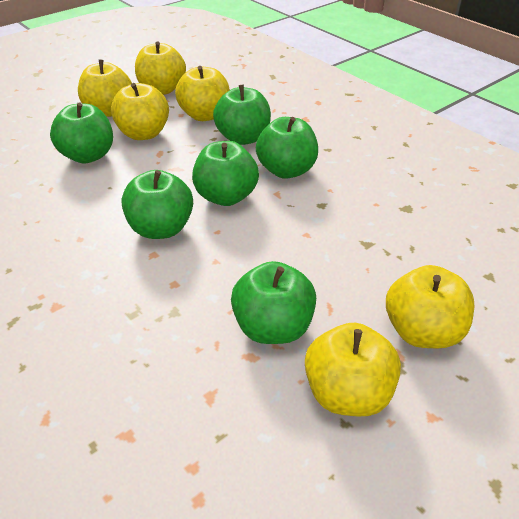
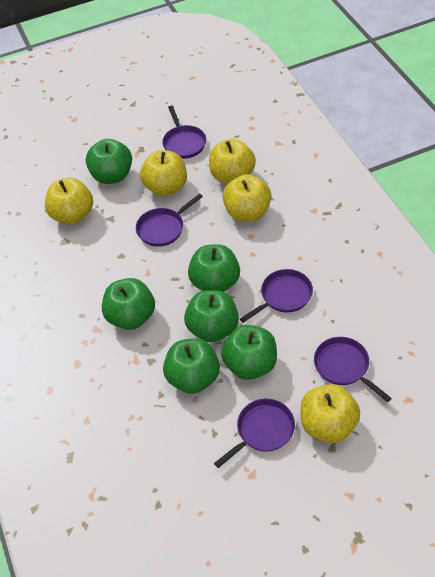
purple pan: 0 -> 5
yellow apple: 6 -> 5

